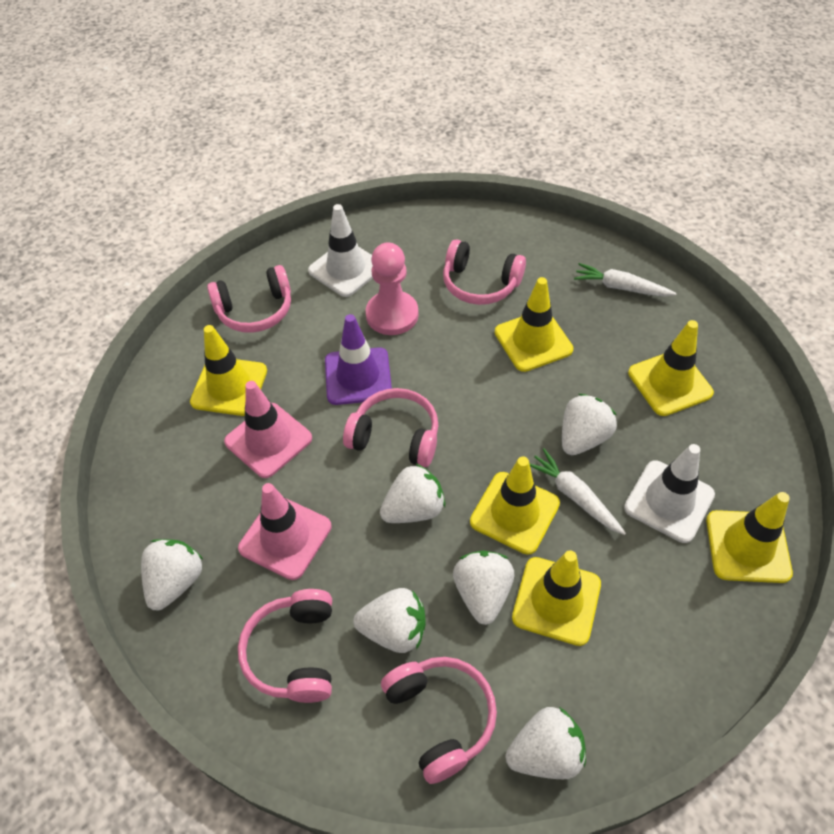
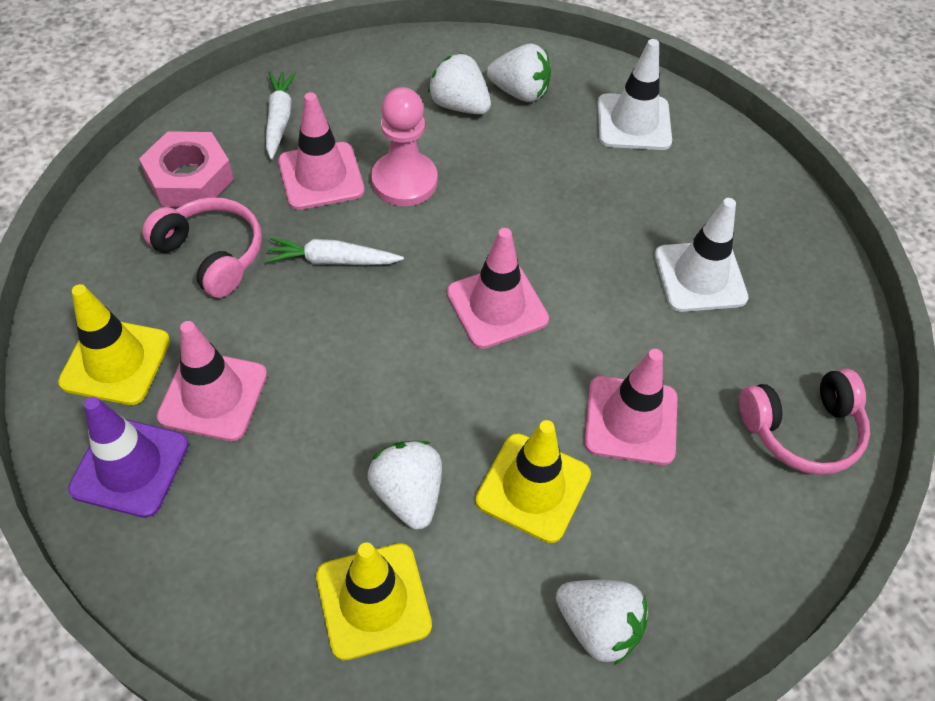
pink headphones: 5 -> 2
pink nut: 0 -> 1
pink traffic cone: 2 -> 4
white strawberry: 6 -> 4
yellow traffic cone: 6 -> 3

